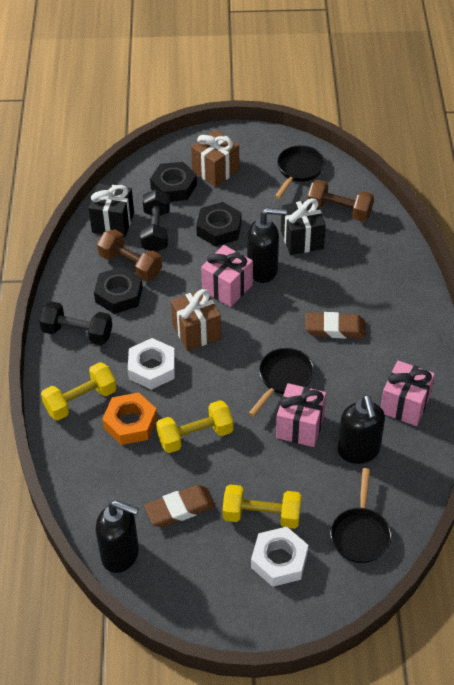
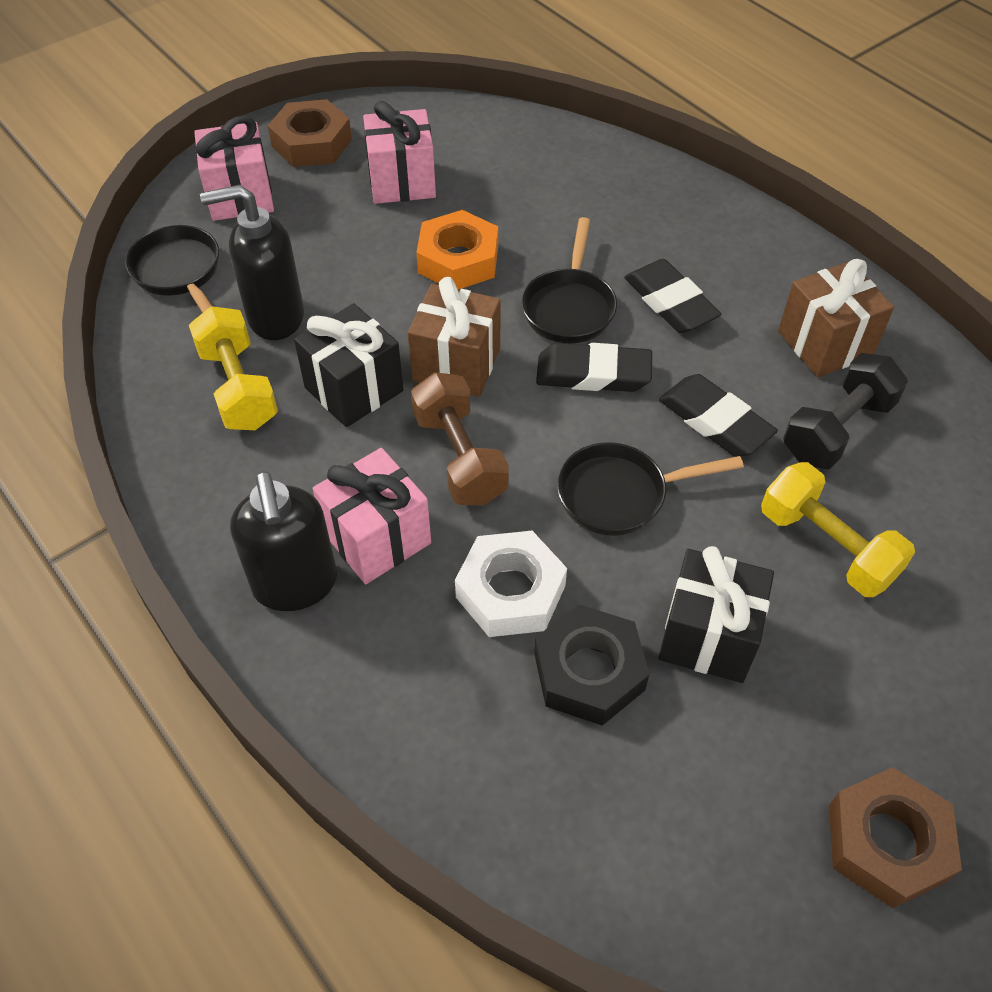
black dumbbell: 2 -> 1
black eraser: 0 -> 3
black nut: 3 -> 1
black soap dispenser: 3 -> 2
brown dumbbell: 2 -> 1
brown eraser: 2 -> 0
brown nut: 0 -> 2
white nut: 2 -> 1
yellow dumbbell: 3 -> 2

